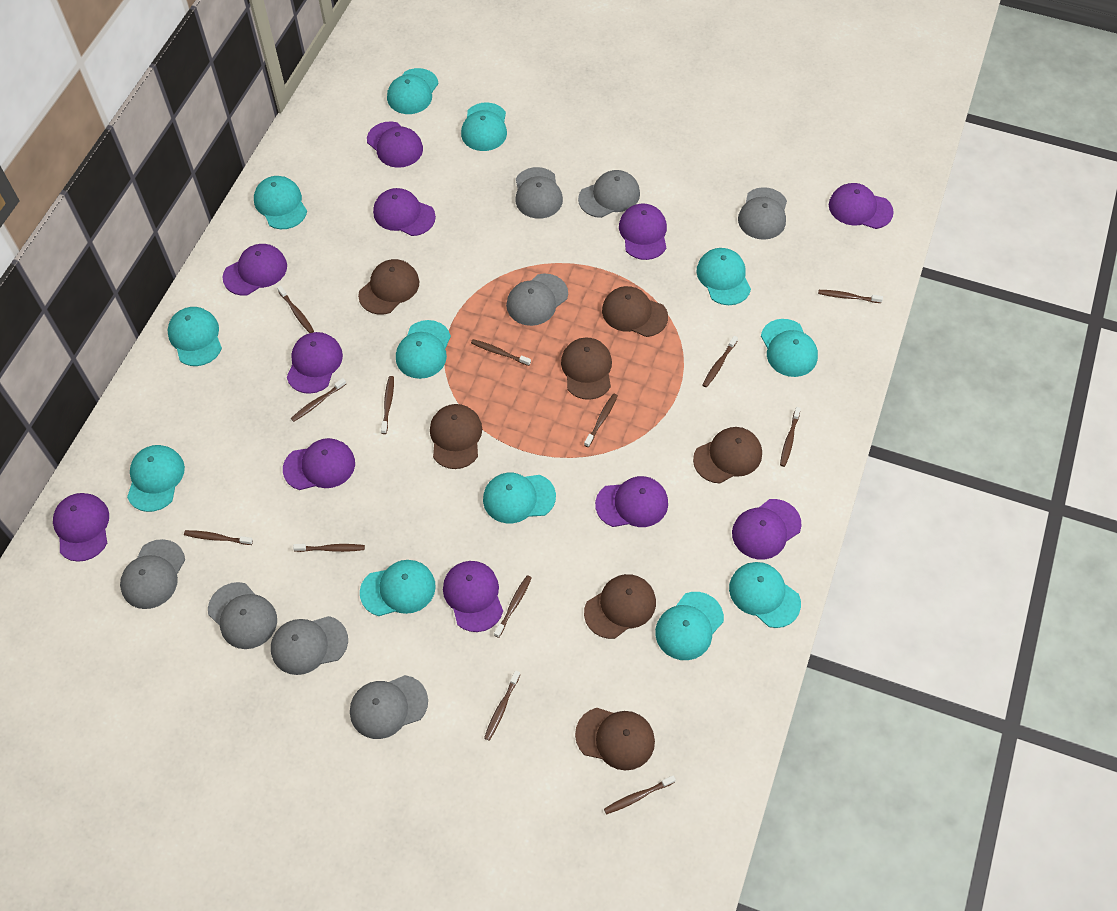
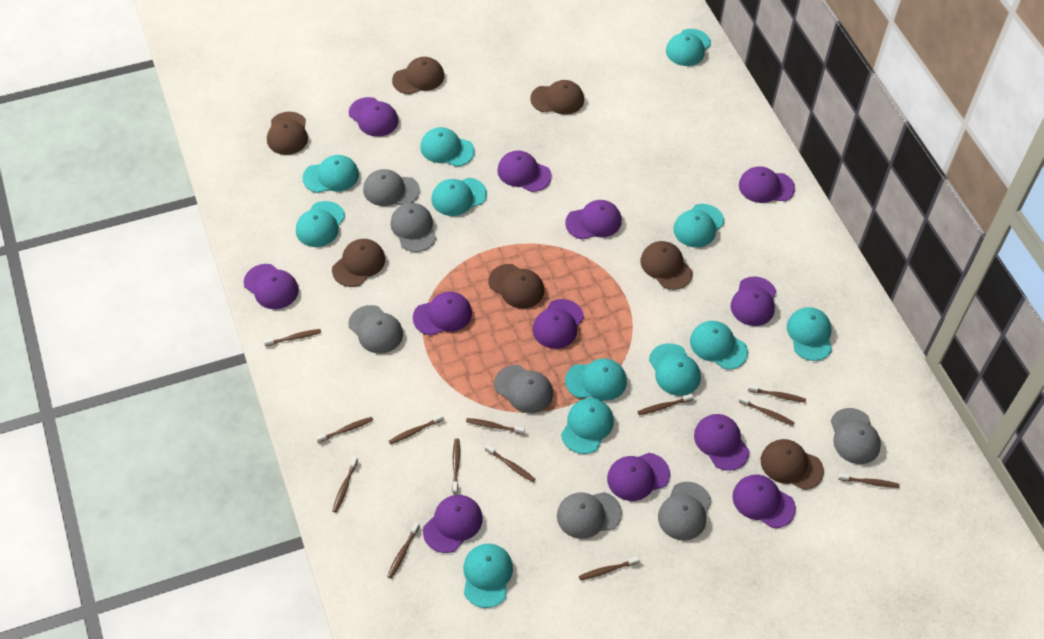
grey cap: 8 -> 7
purple cap: 11 -> 12

